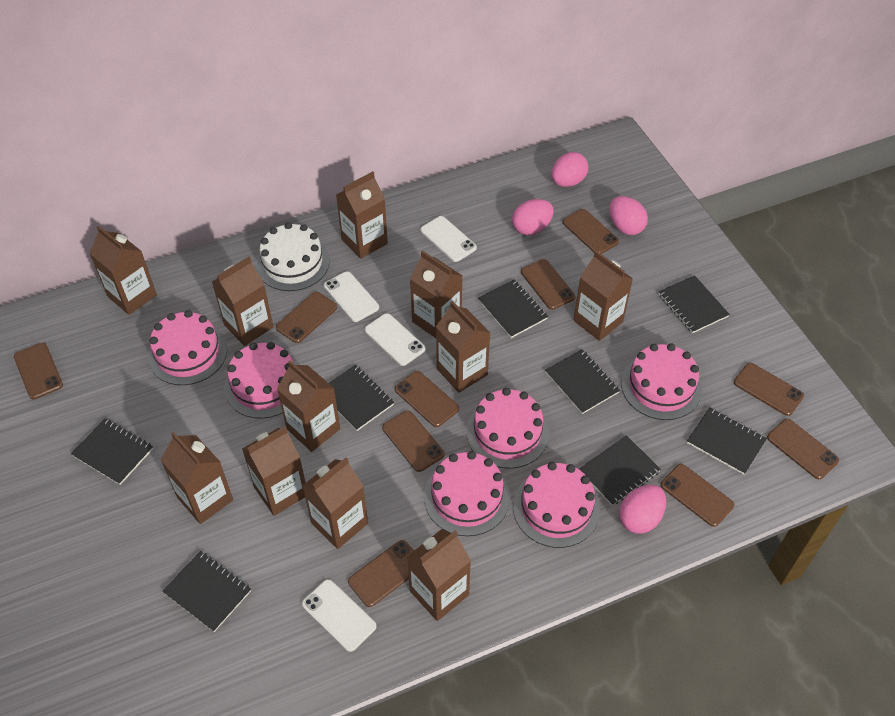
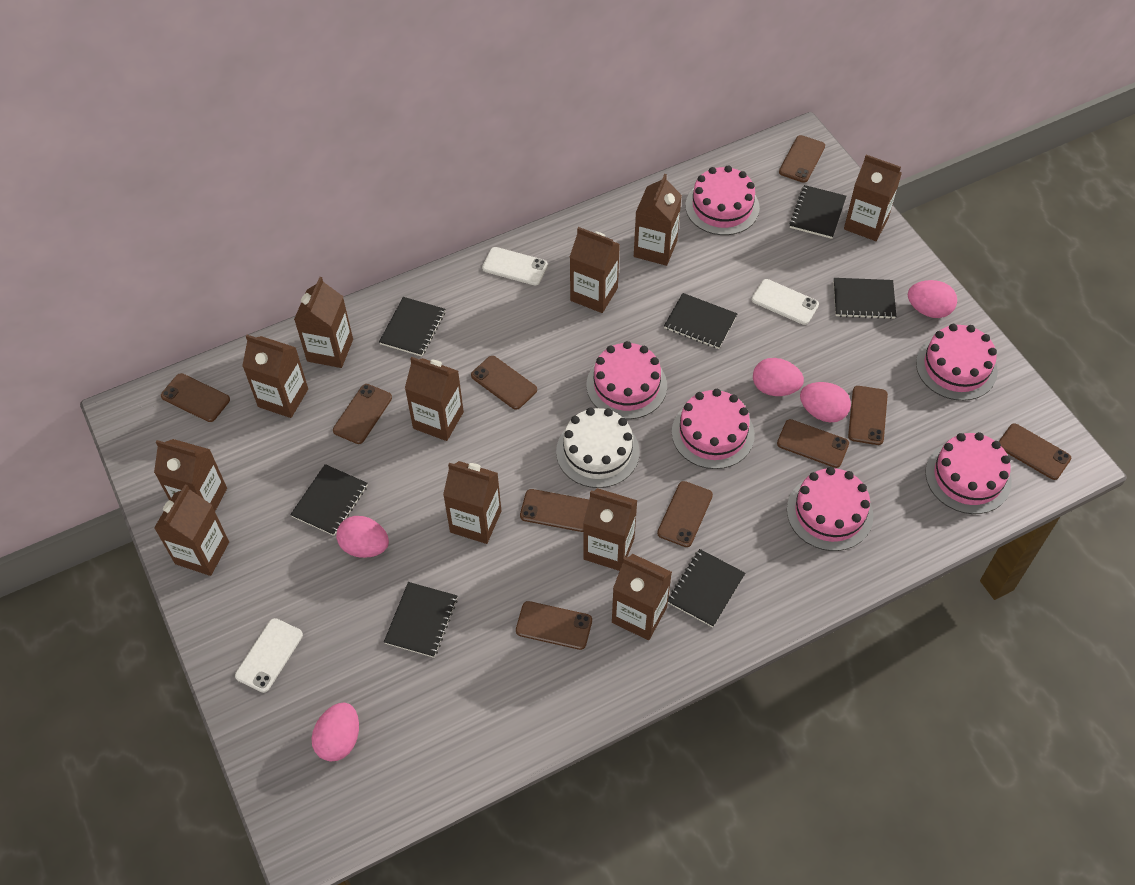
black notebook: 8 -> 7
pink egg: 4 -> 5
white phone: 4 -> 3

